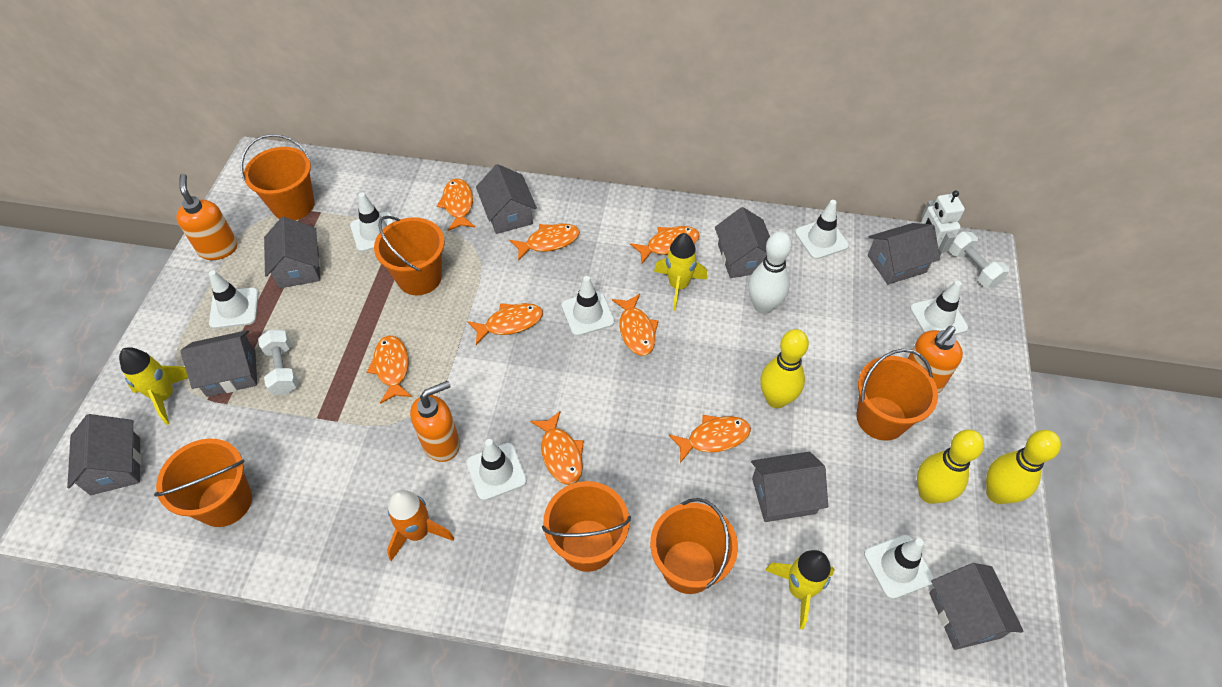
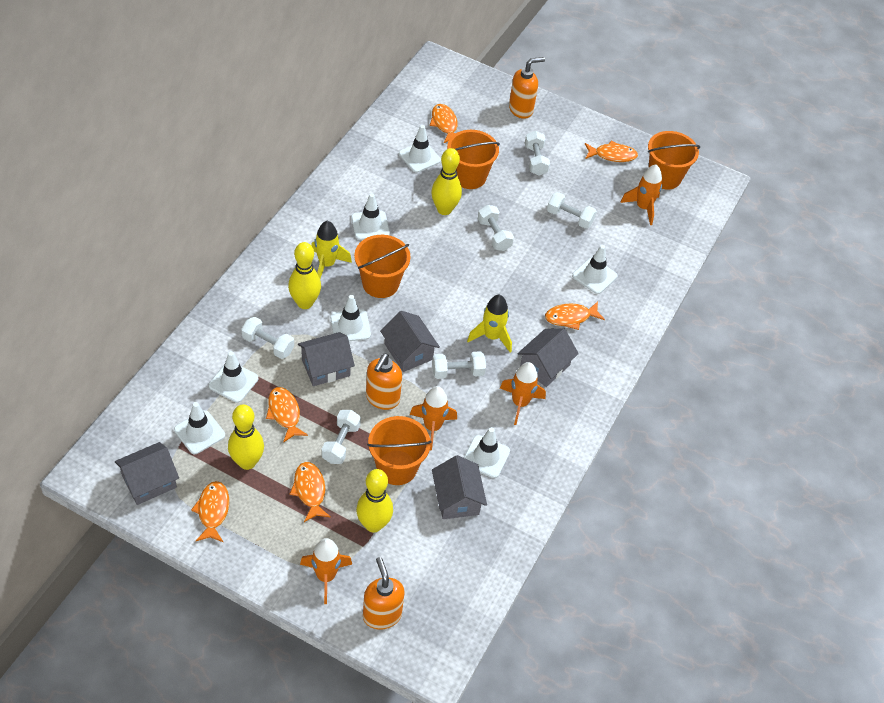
grey house: 8 -> 5
orange bucket: 6 -> 4
orange fish: 8 -> 6
orange rocket: 1 -> 4
white bowling pin: 1 -> 0
white dumbbell: 2 -> 6
white robot: 1 -> 0
yellow bowling pin: 3 -> 4
yellow rocket: 3 -> 2

